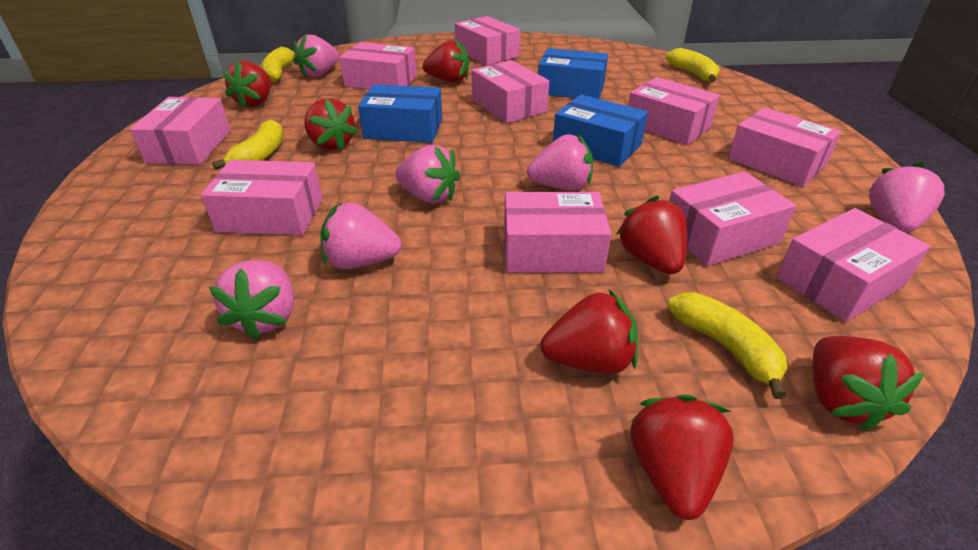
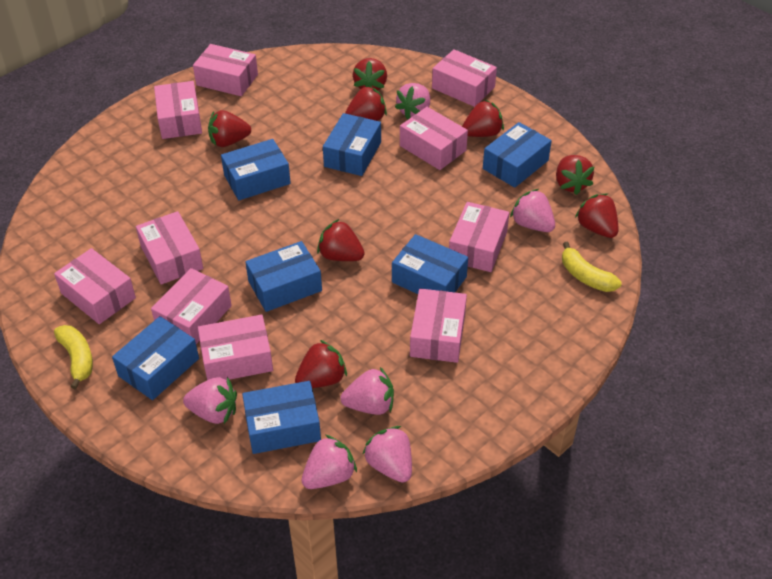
blue box: 3 -> 7
red strawberry: 7 -> 8
yellow banana: 4 -> 2

